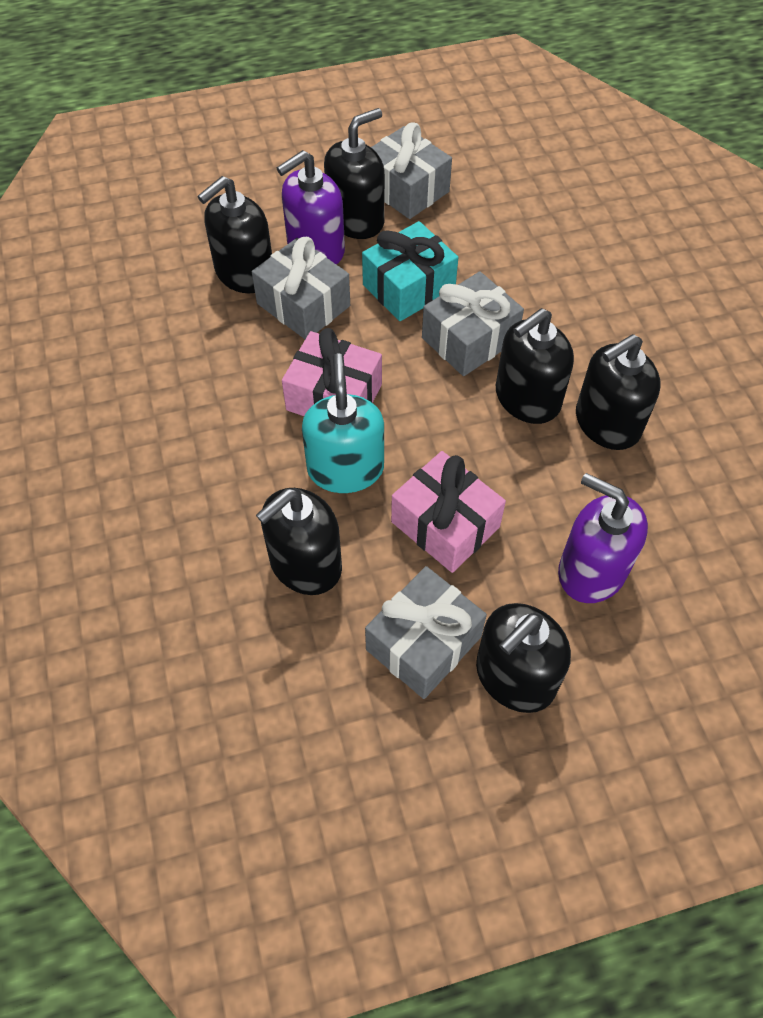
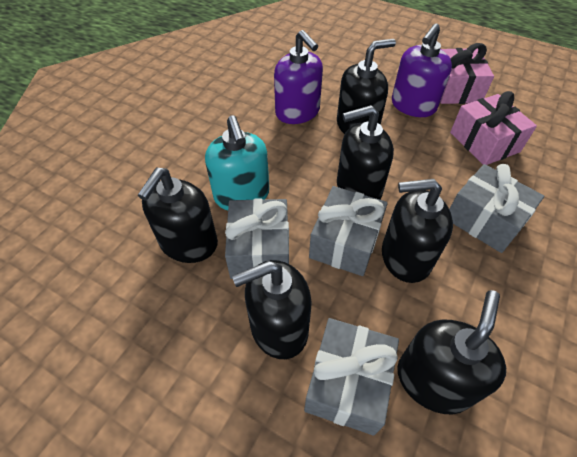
turquoise gift: 1 -> 0

